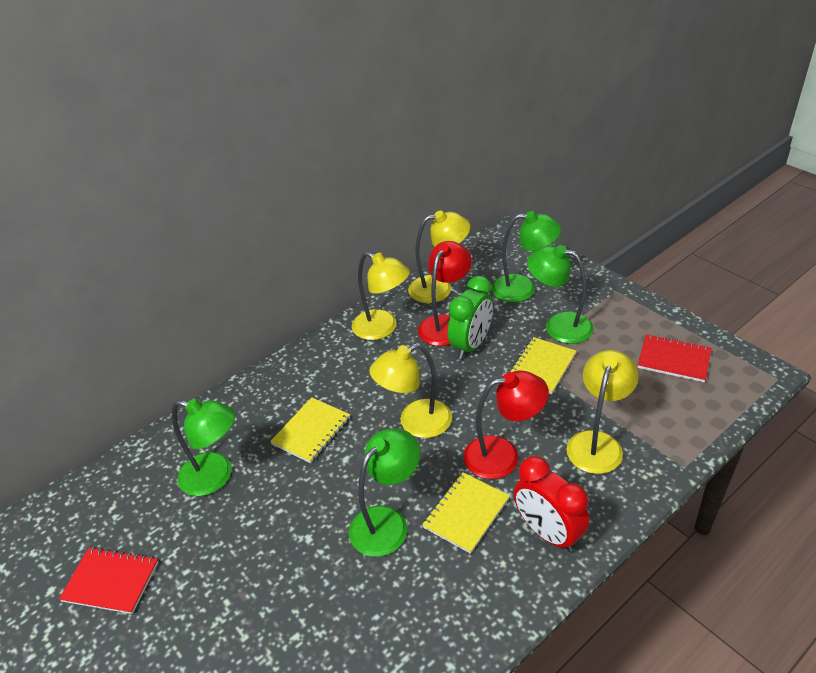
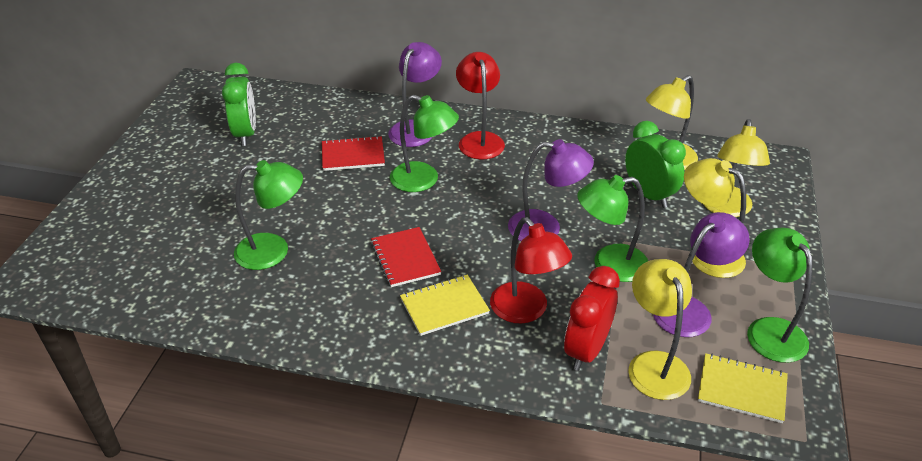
green clock: 1 -> 2
purple lamp: 0 -> 3
yellow notebook: 3 -> 2

